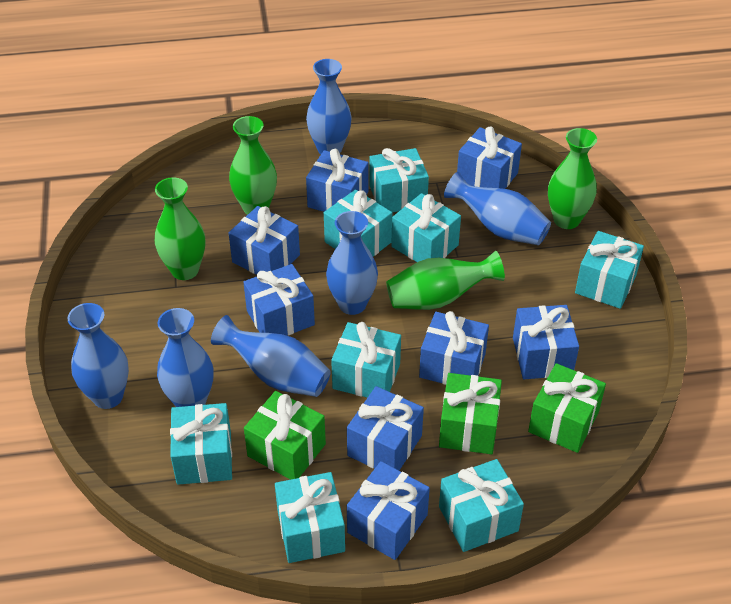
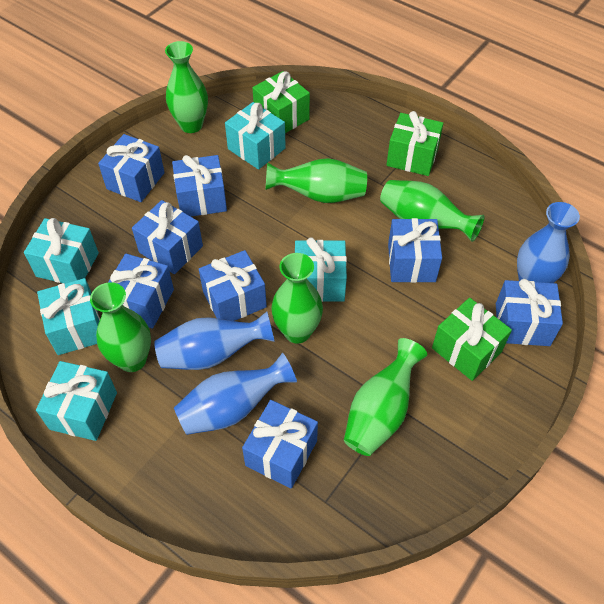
blue vase: 6 -> 3
green vase: 4 -> 6
turquoise gift: 8 -> 5

